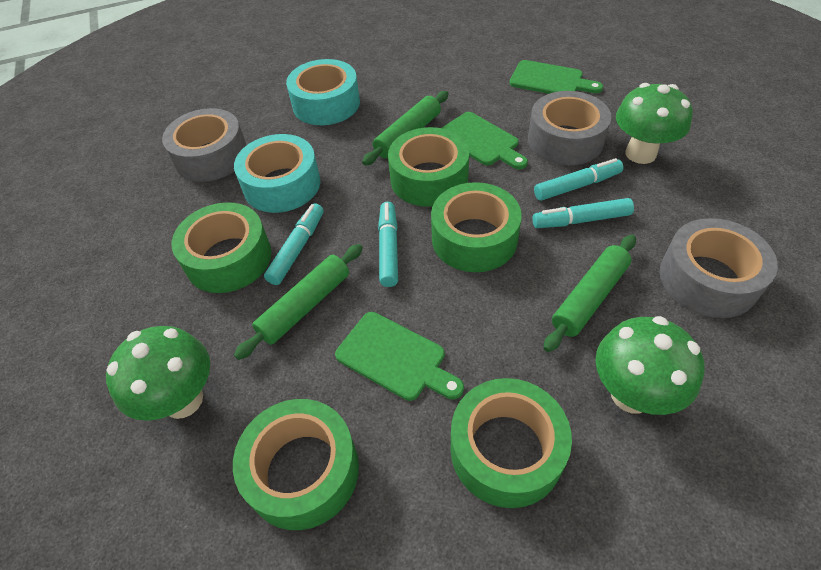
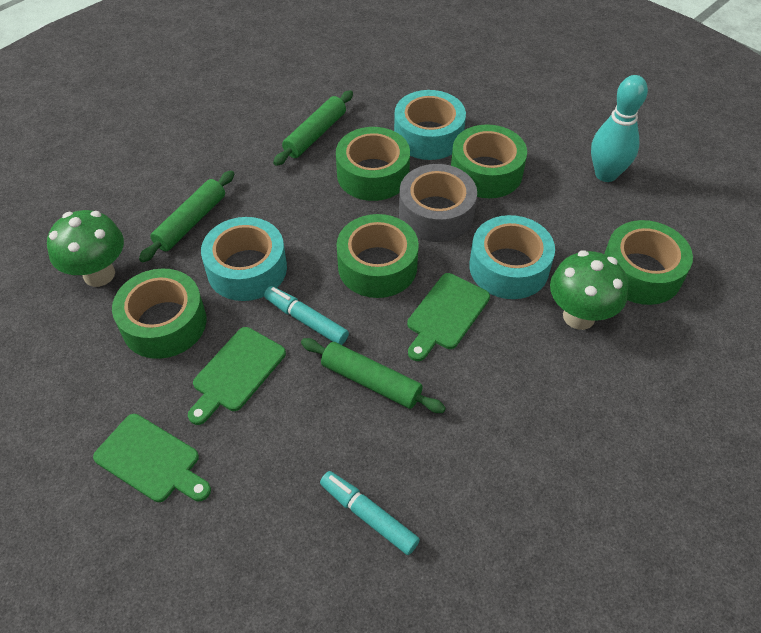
green mushroom: 3 -> 2
grey tape: 3 -> 1
turquoise bowling pin: 0 -> 1
turquoise marker: 4 -> 2
turquoise tape: 2 -> 3

